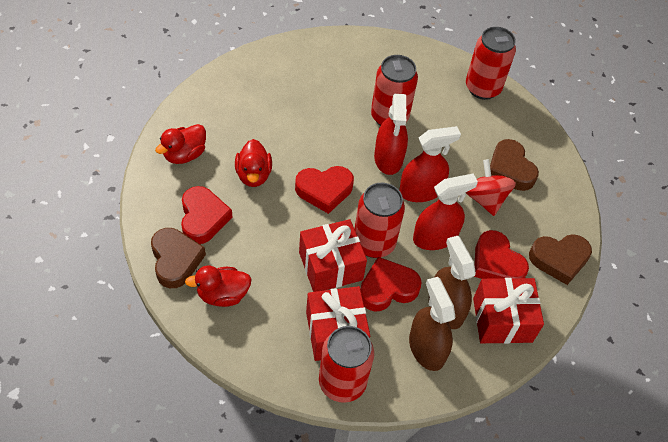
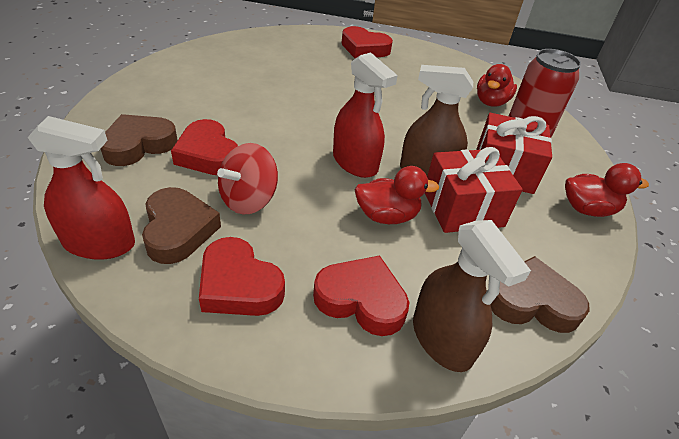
red can: 4 -> 1
red gift: 3 -> 2
red spray bottle: 3 -> 2

